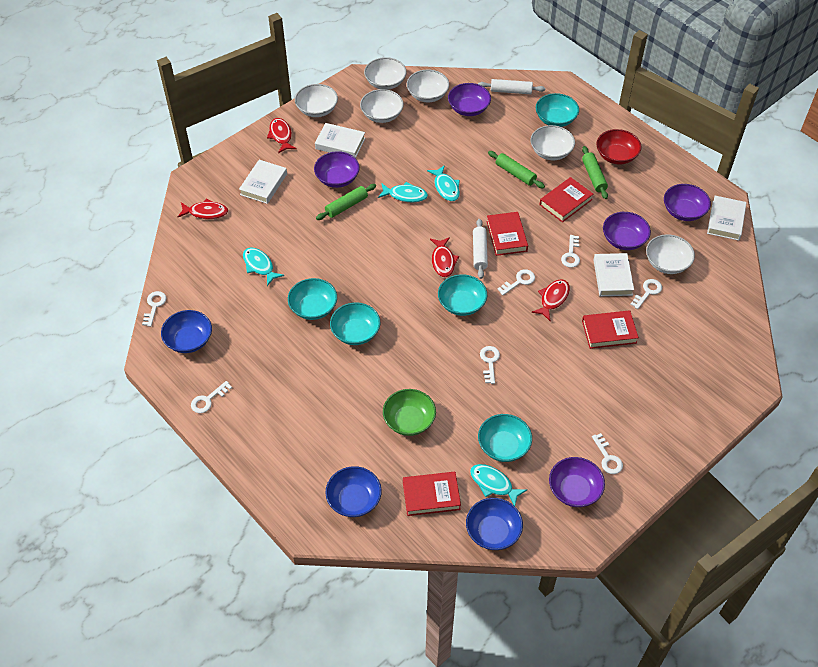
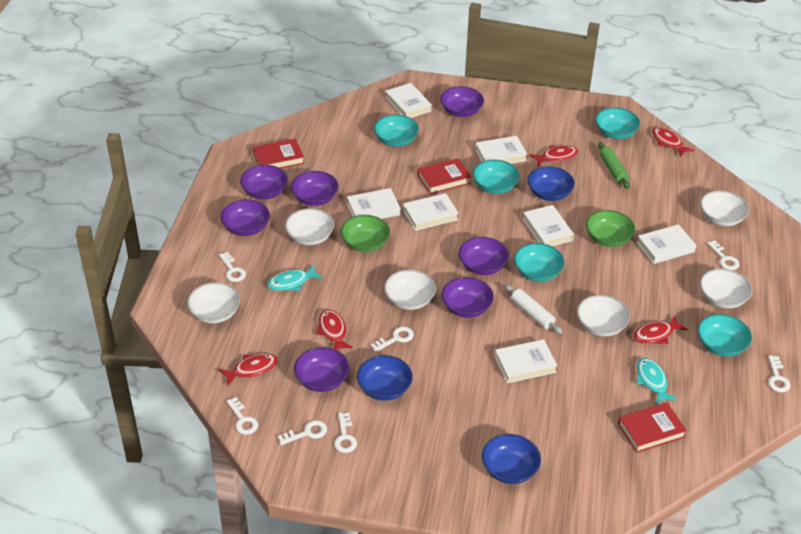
green bowl: 1 -> 2
green rolling pin: 3 -> 1
purple bowl: 5 -> 7
red book: 4 -> 3
red bowl: 1 -> 0
red fish: 4 -> 5
turquoise fish: 4 -> 2
white book: 4 -> 7
white rolling pin: 2 -> 1

